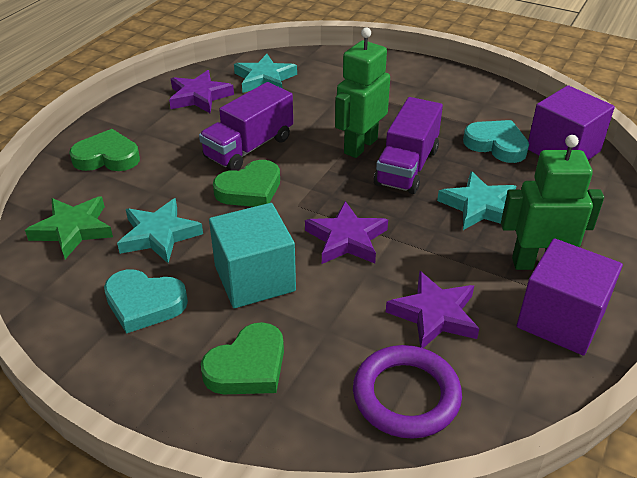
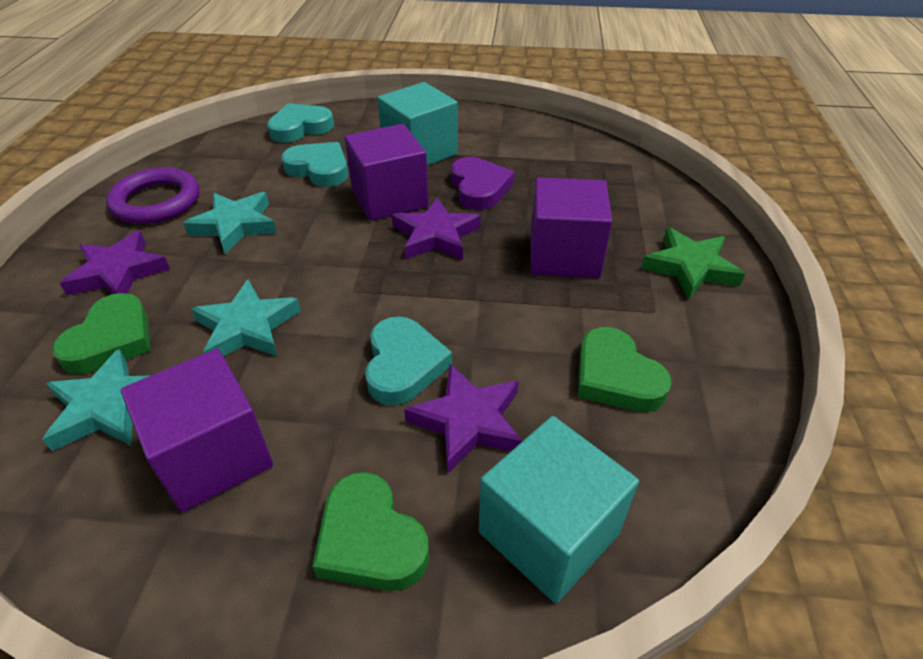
green robot: 2 -> 0
purple cube: 2 -> 3
purple heart: 0 -> 1
purple truck: 2 -> 0
turquoise cube: 1 -> 2
turquoise heart: 2 -> 3

